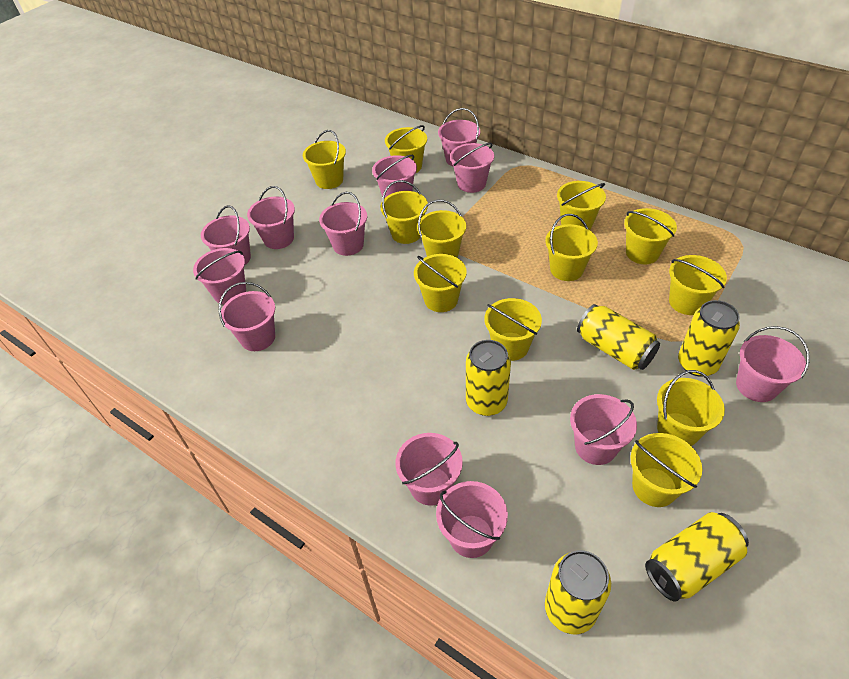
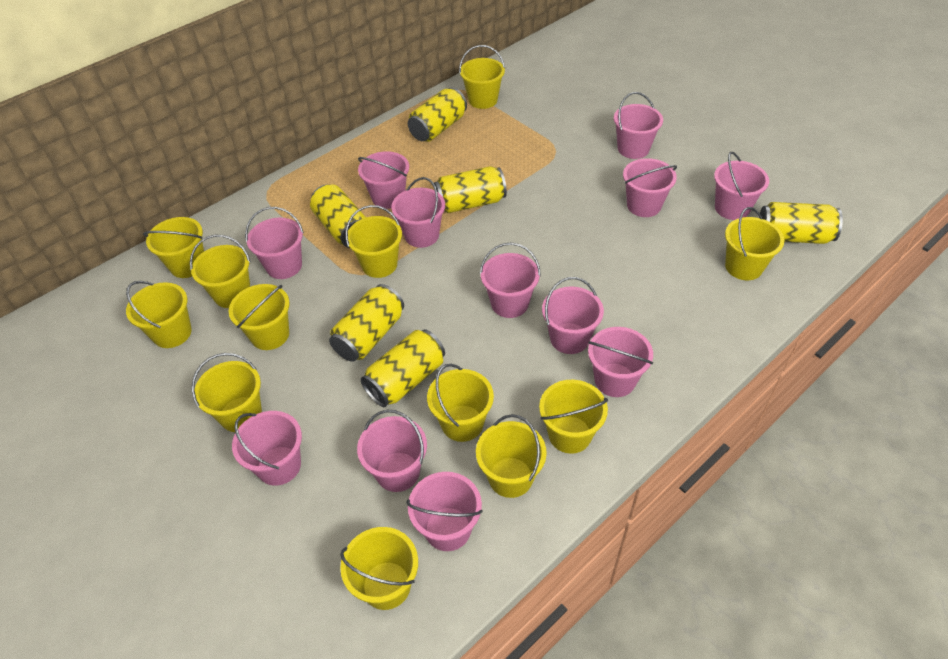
yellow can: 5 -> 6

